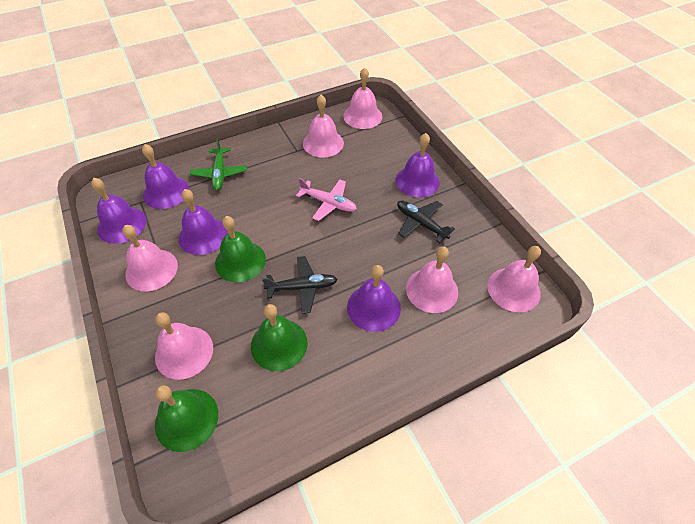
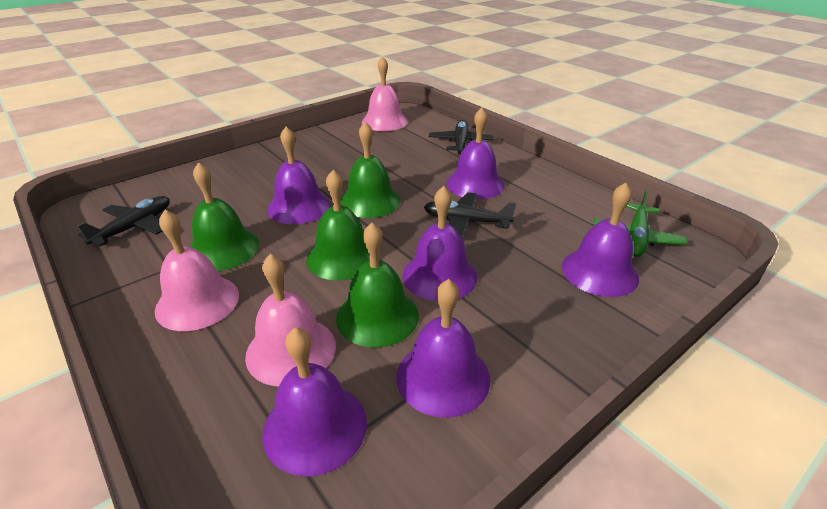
black plane: 2 -> 3
green bell: 3 -> 4
pink bell: 6 -> 3
pink plane: 1 -> 0
purple bell: 5 -> 6

